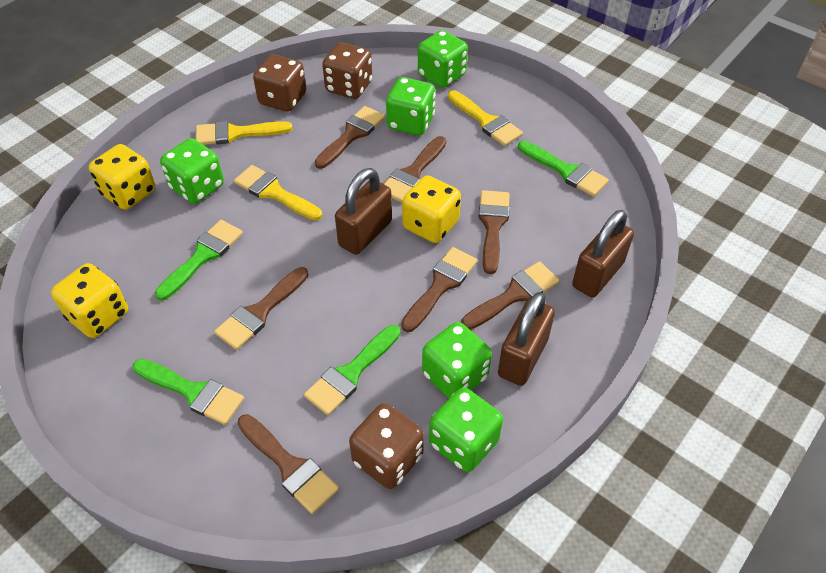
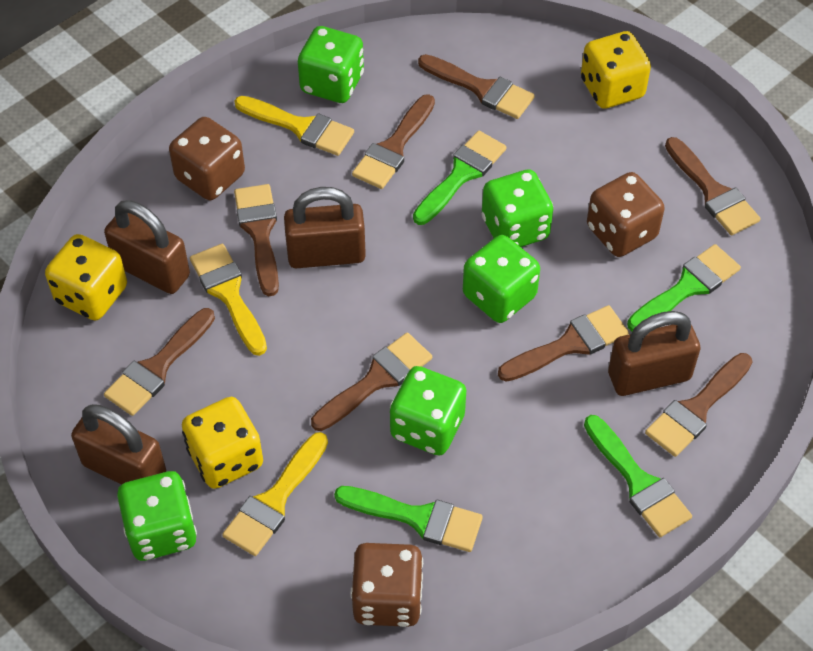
brown brush: 7 -> 8
brown padlock: 3 -> 4

